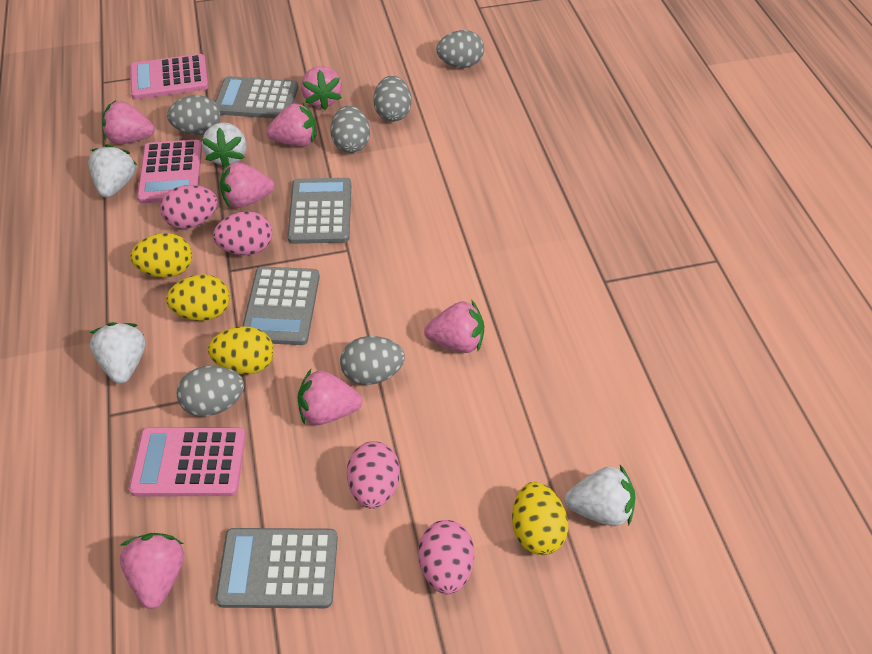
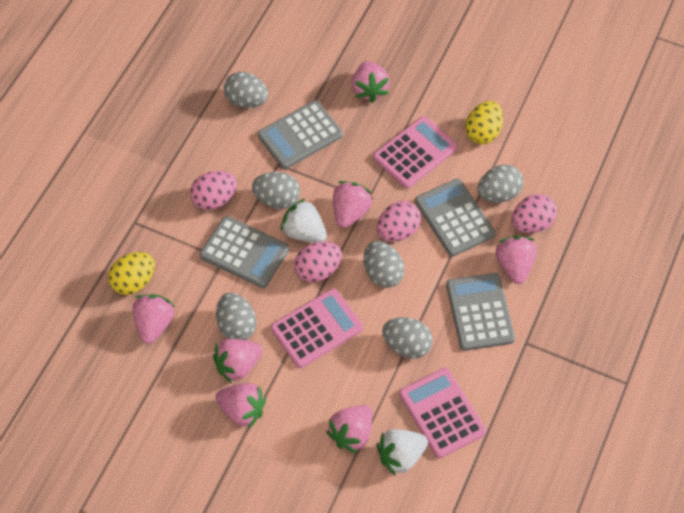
white strawberry: 4 -> 2
yellow egg: 4 -> 2

